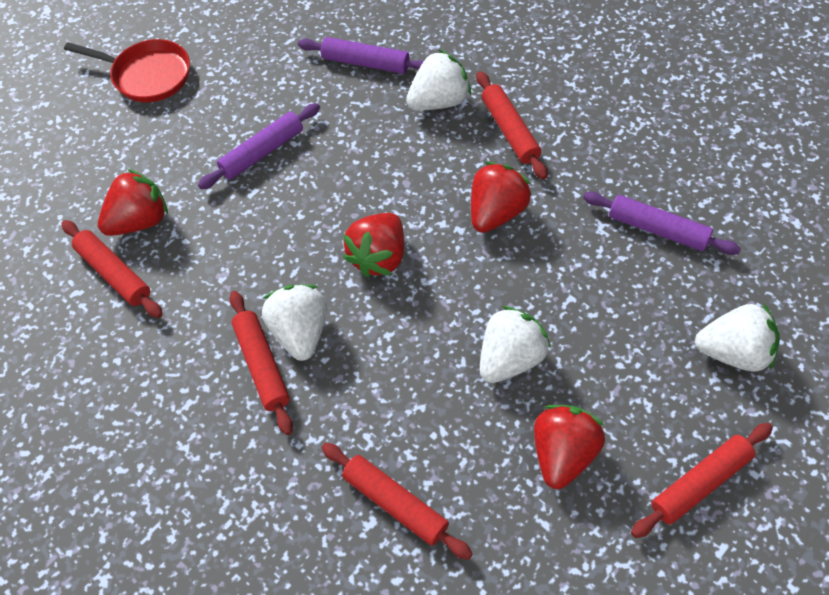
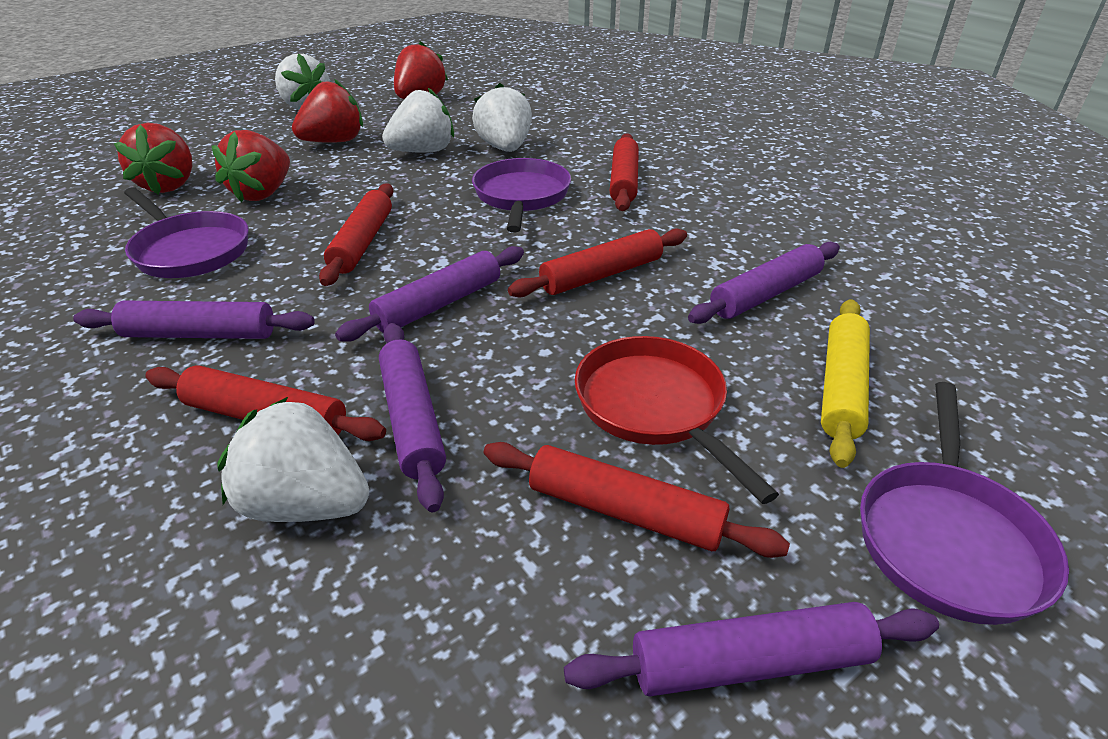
purple pan: 0 -> 3
purple rolling pin: 3 -> 5
yellow rolling pin: 0 -> 1

